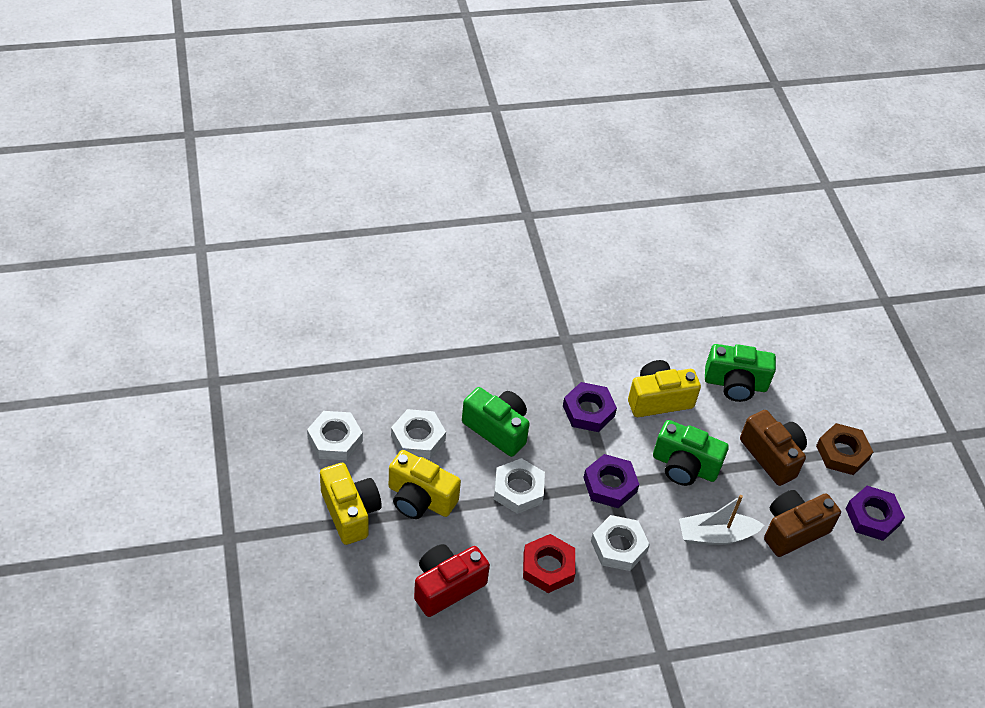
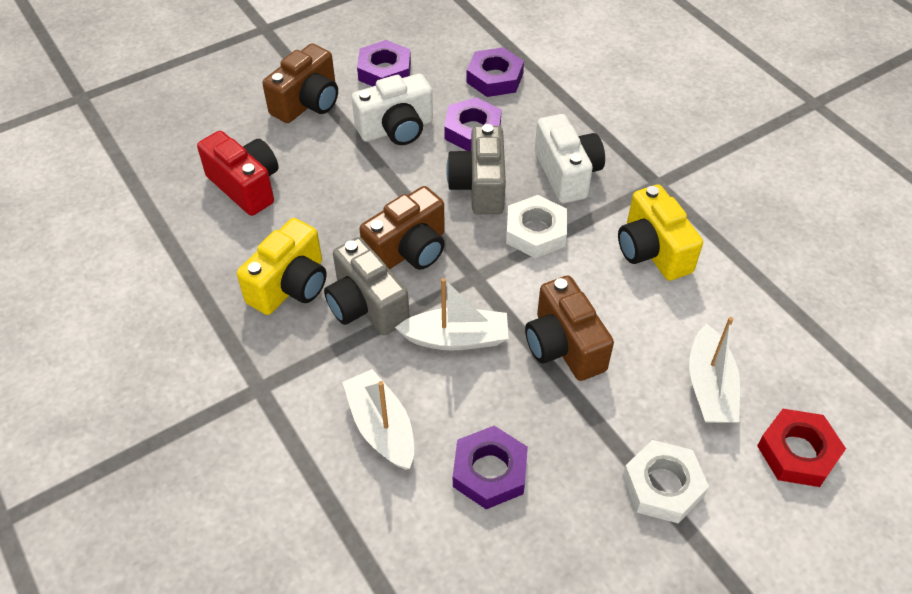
brown camera: 2 -> 3
brown nut: 1 -> 0
green camera: 3 -> 0
grey camera: 0 -> 2
purple nut: 3 -> 4
white boat: 1 -> 3
white camera: 0 -> 2
white nut: 4 -> 2
yellow camera: 3 -> 2

